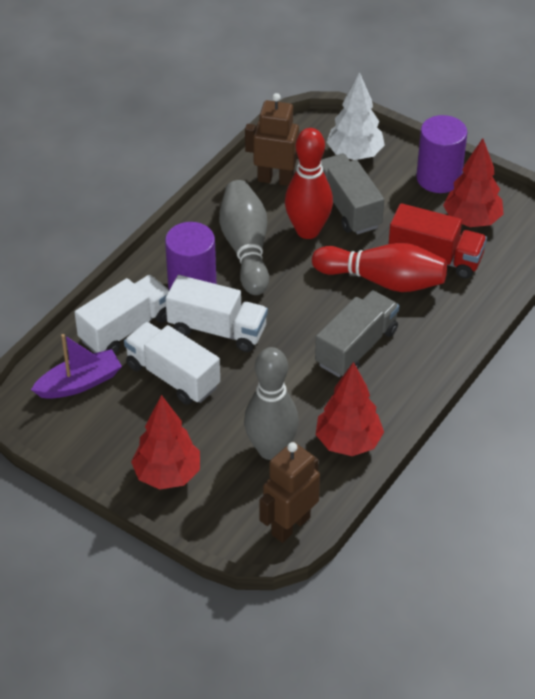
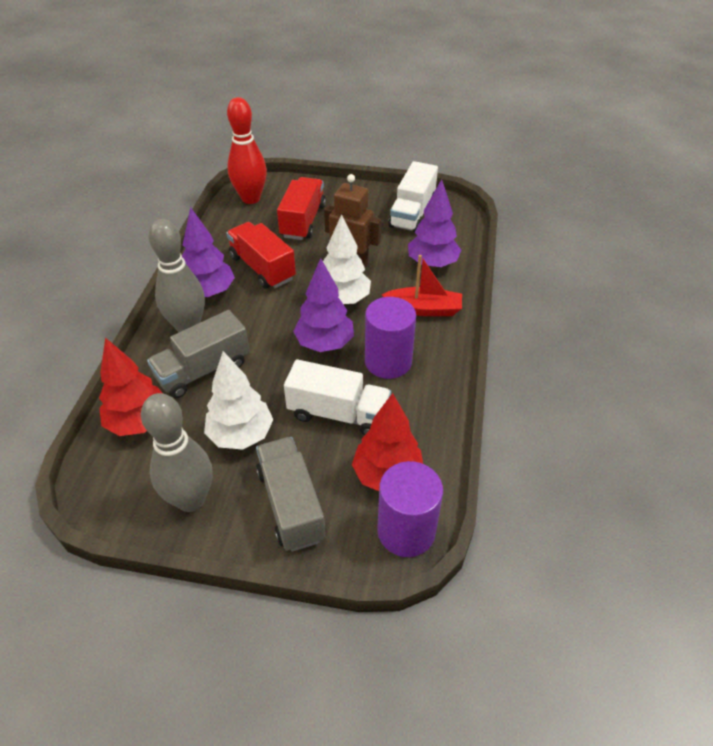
brown robot: 2 -> 1
purple boat: 1 -> 0
purple tree: 0 -> 3
red boat: 0 -> 1
red bowling pin: 2 -> 1
red tree: 3 -> 2
red truck: 1 -> 2
white tree: 1 -> 2
white truck: 3 -> 2

